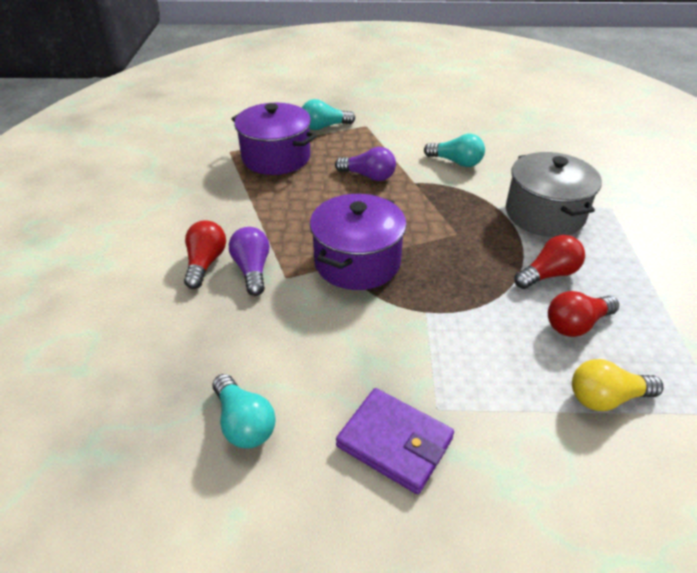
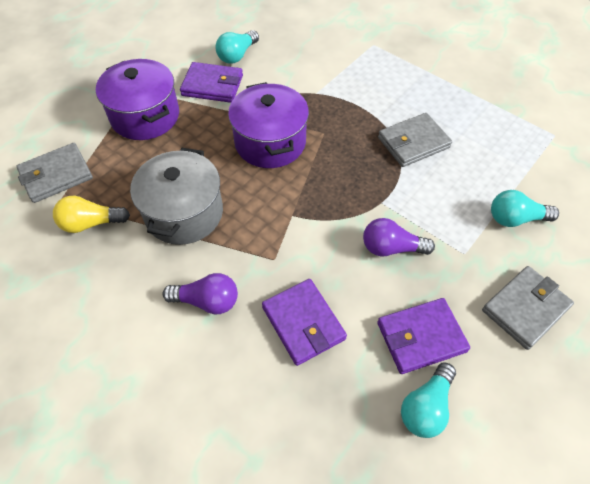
grey wallet: 0 -> 3
purple wallet: 1 -> 3
red light bulb: 3 -> 0

